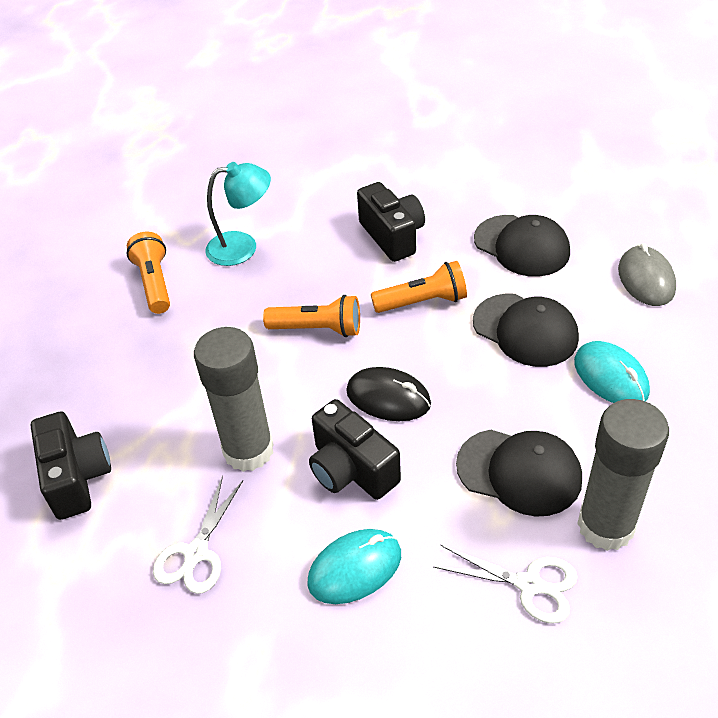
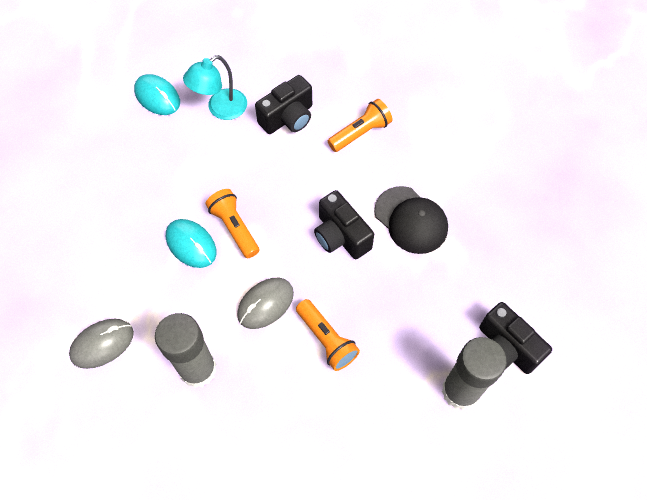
black cap: 3 -> 1
black mouse: 1 -> 0
grey mouse: 1 -> 2
white scissors: 2 -> 0

